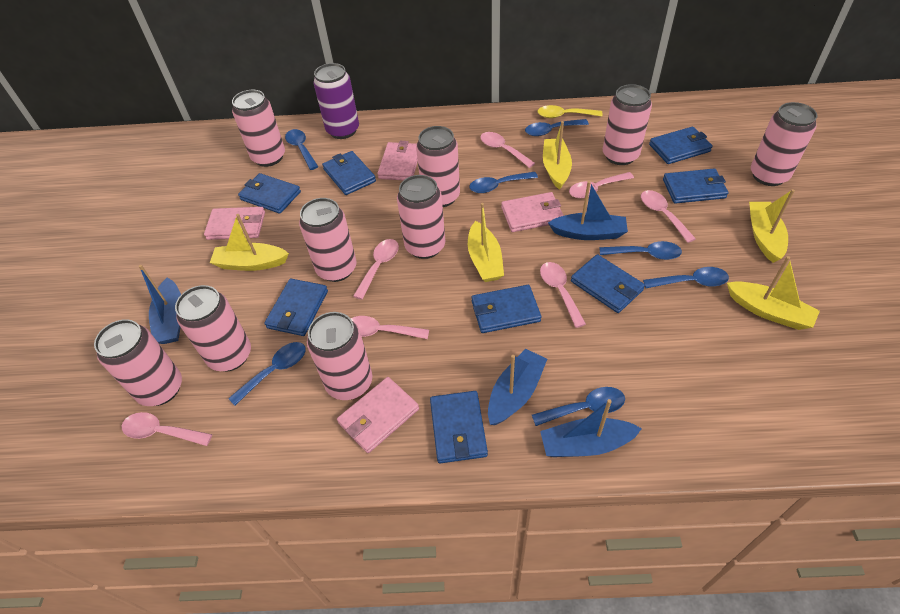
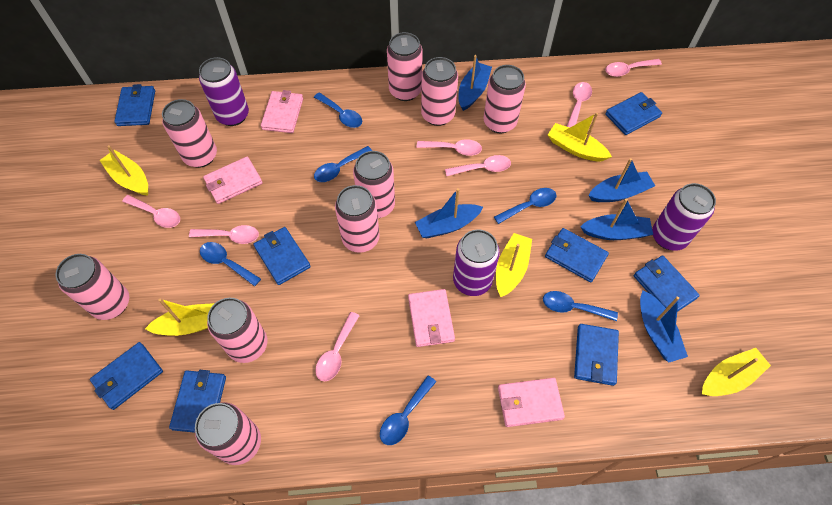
blue boat: 4 -> 5
blue spoon: 7 -> 6
purple can: 1 -> 3
yellow spoon: 1 -> 0

